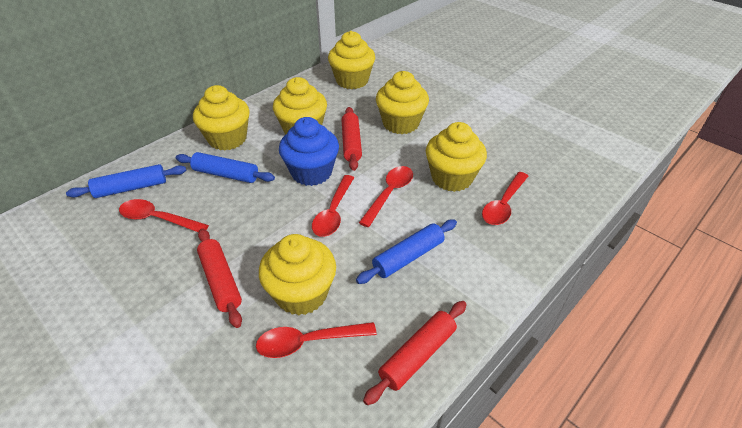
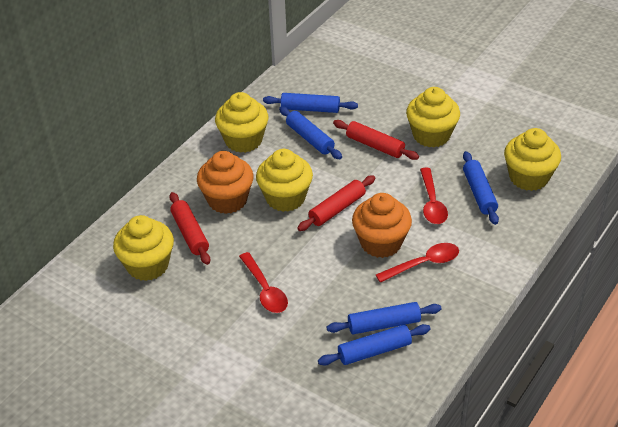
blue cupcake: 1 -> 0
blue rolling pin: 3 -> 5
orange cupcake: 0 -> 2
red spoon: 5 -> 3
yellow cupcake: 6 -> 5

